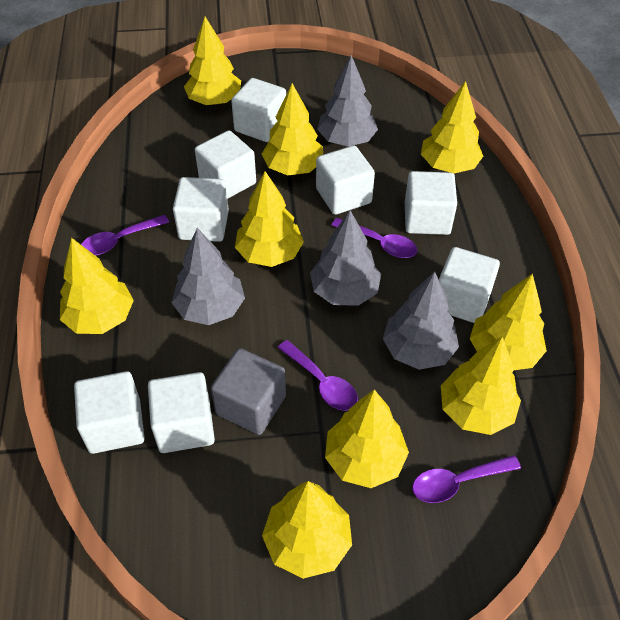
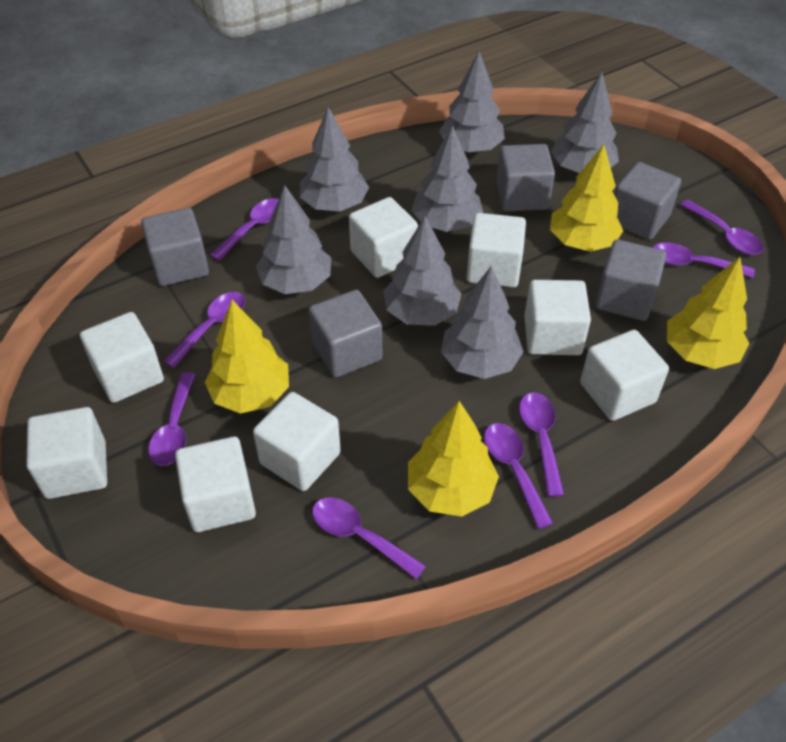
grey cube: 1 -> 5
grey tree: 4 -> 7
purple spoon: 4 -> 8
yellow tree: 9 -> 4

